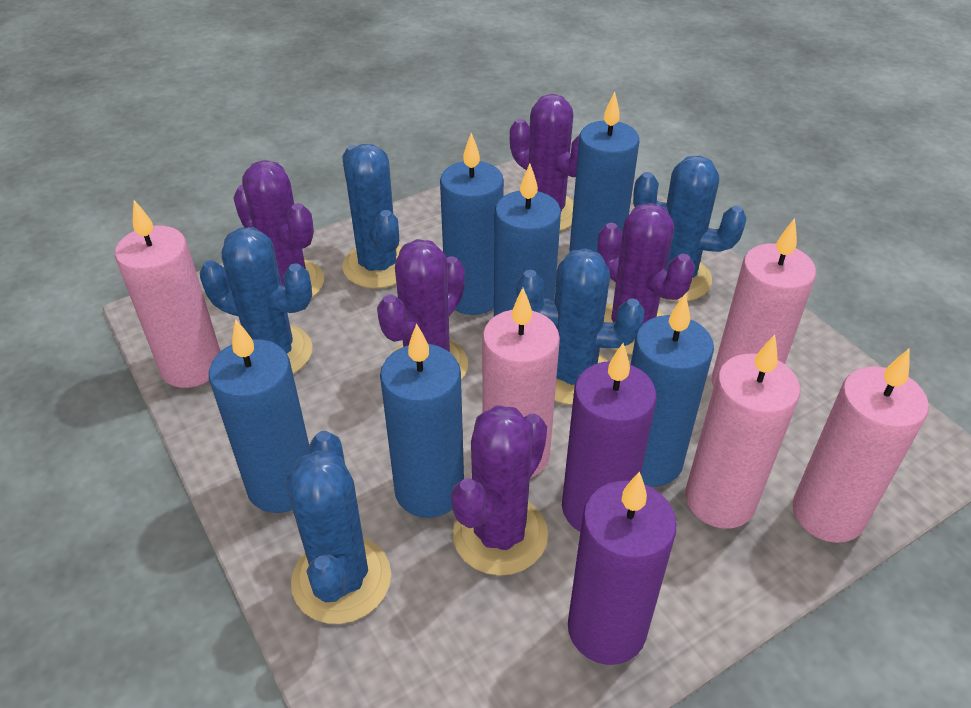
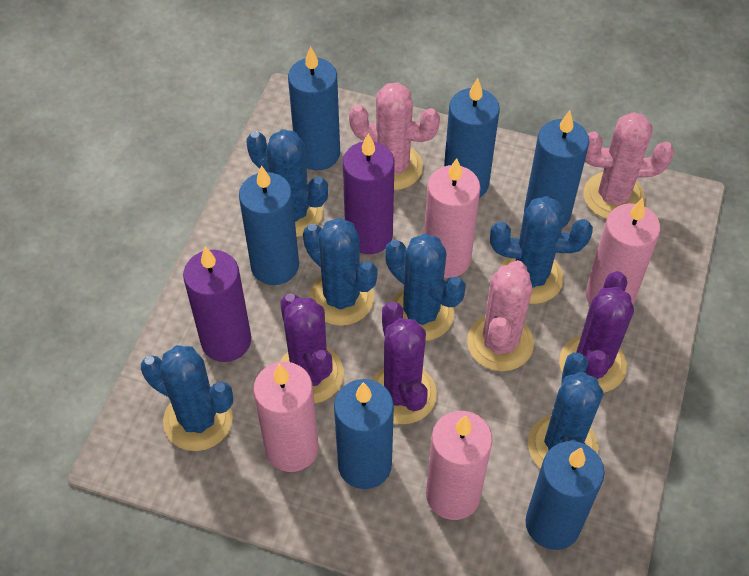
blue cactus: 5 -> 6
pink cactus: 0 -> 3
pink candle: 5 -> 4
purple cactus: 5 -> 3

